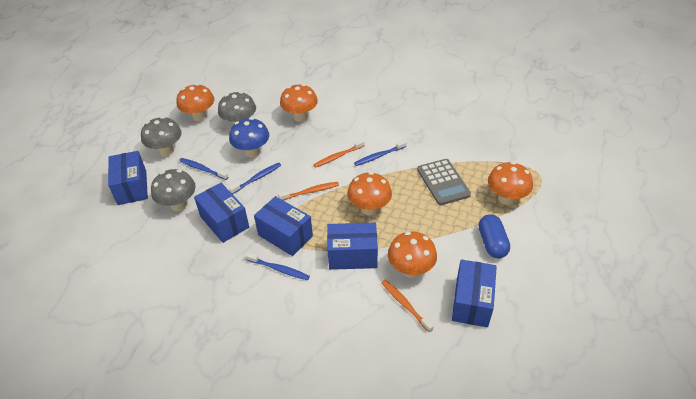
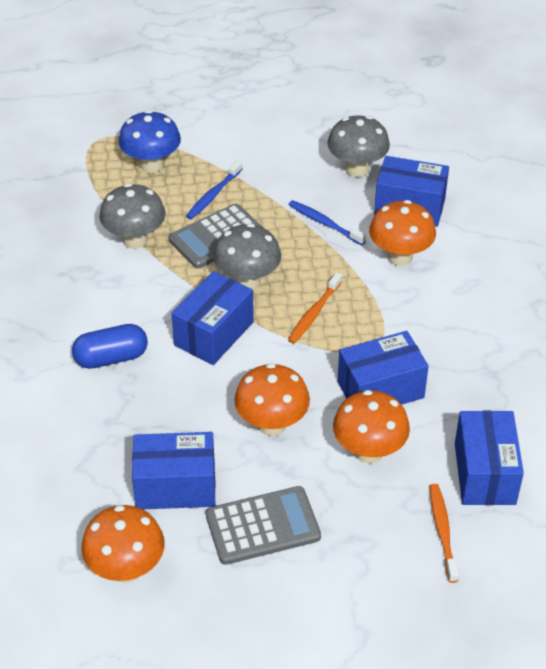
blue toothbrush: 4 -> 2
grey calculator: 1 -> 2
orange mushroom: 5 -> 4
orange toothbrush: 3 -> 2

